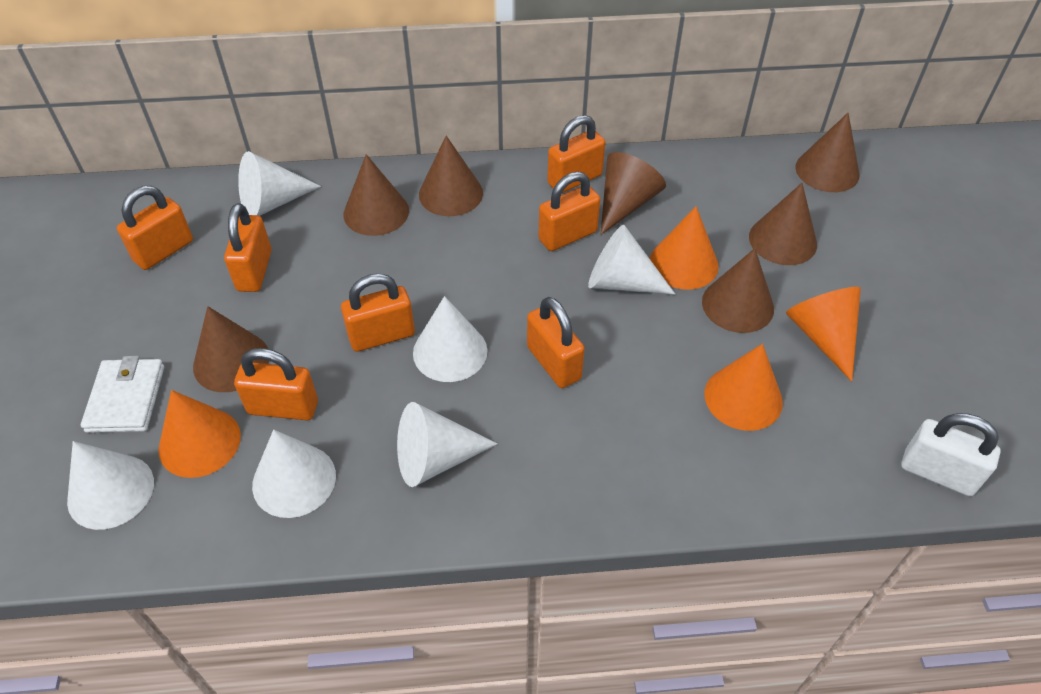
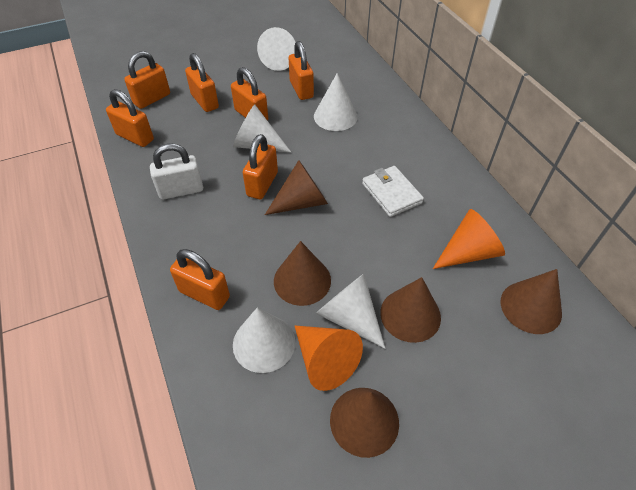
brown cone: 7 -> 5
orange cone: 4 -> 2
white cone: 6 -> 5

